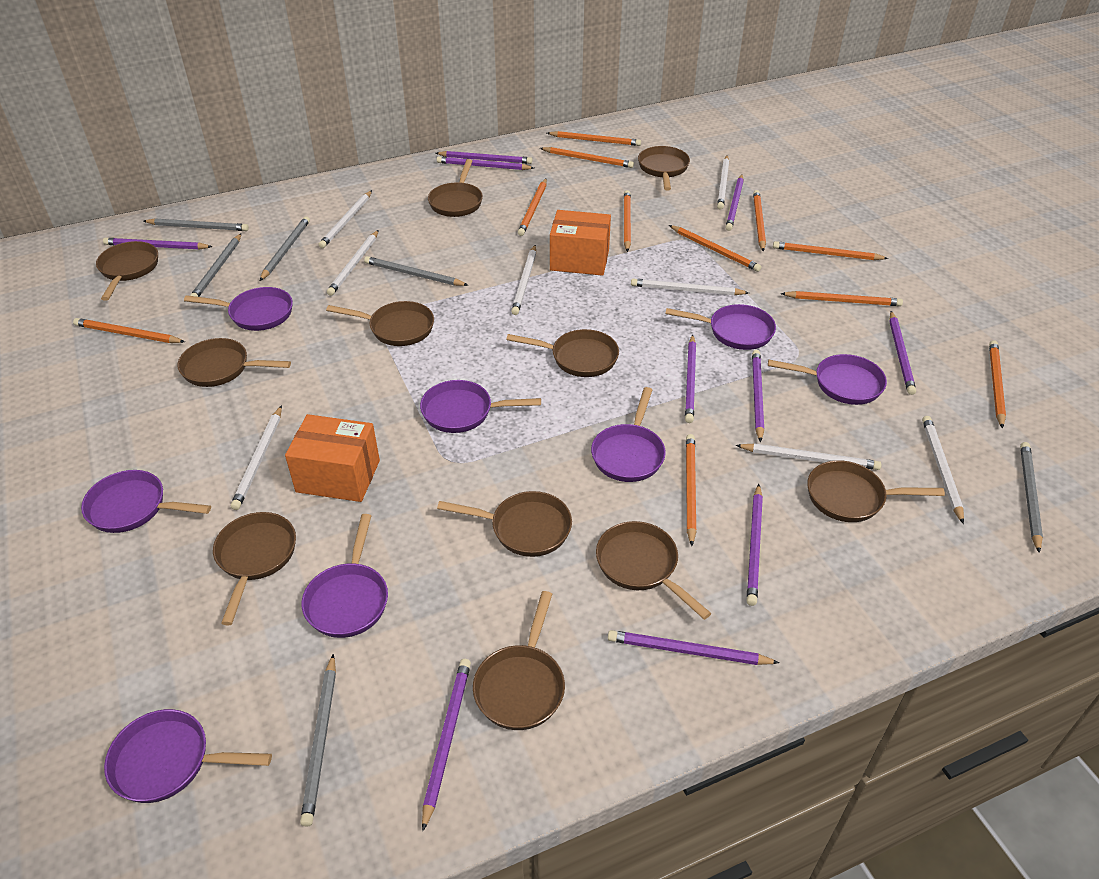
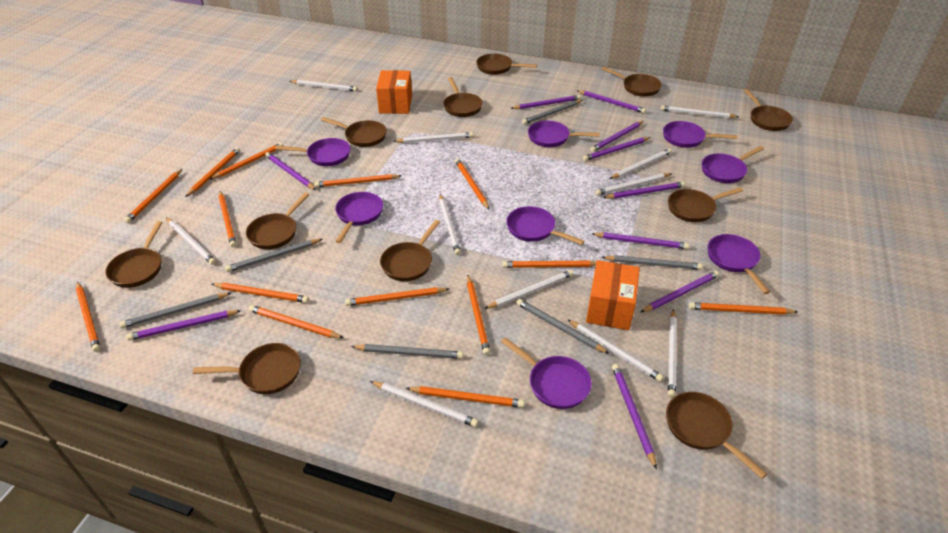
orange pencil: 11 -> 14
white pencil: 8 -> 11

